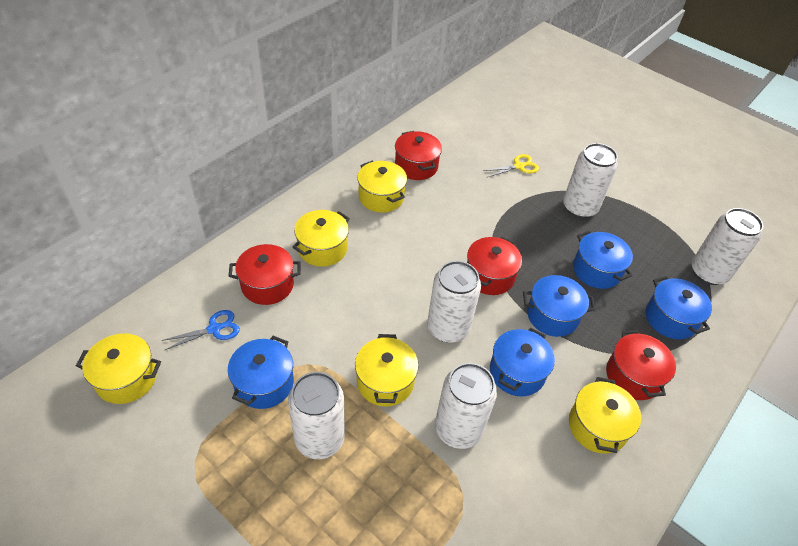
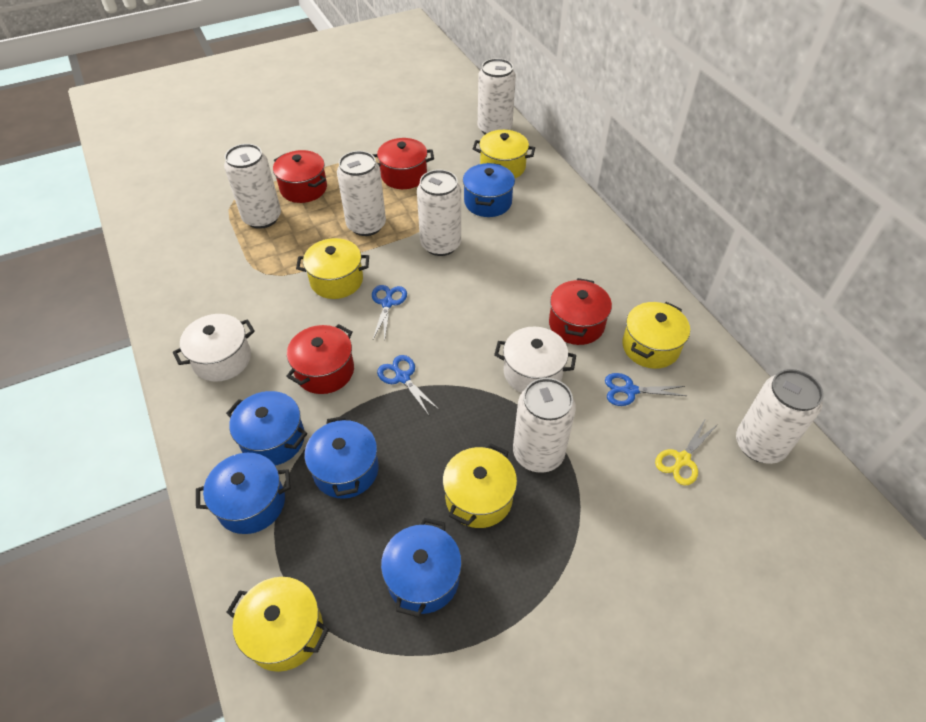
blue scissors: 1 -> 3
white can: 5 -> 6
white pot: 0 -> 2

